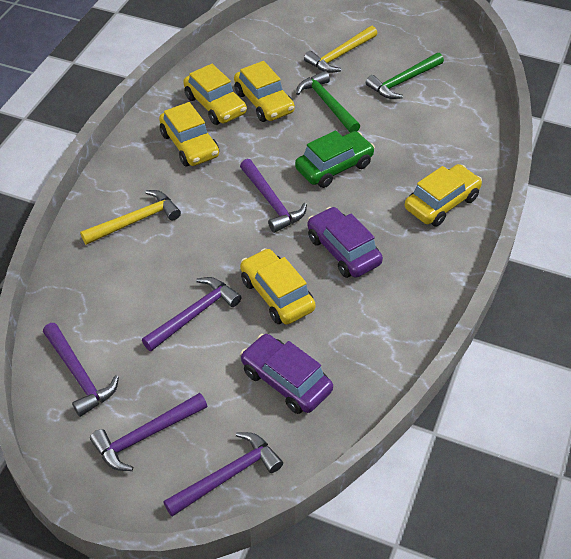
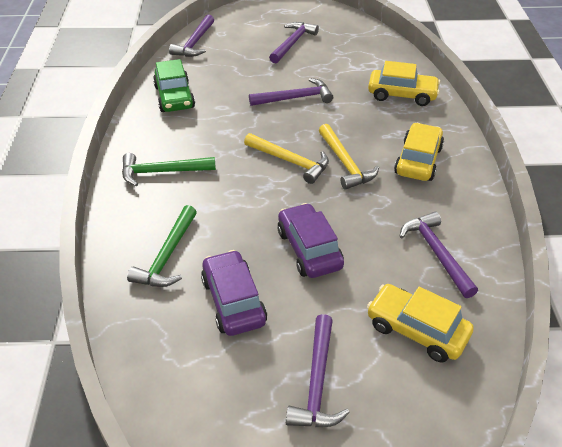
yellow car: 5 -> 3

